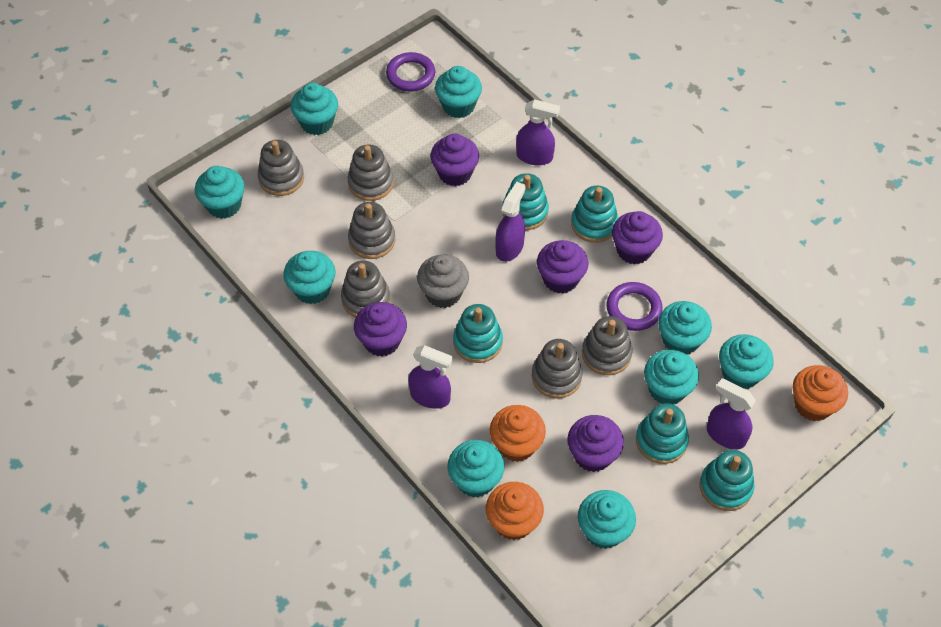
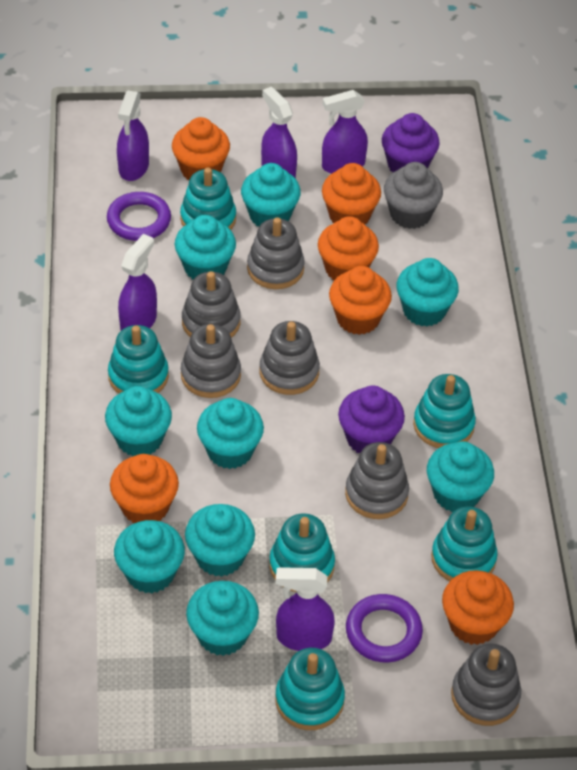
orange cupcake: 3 -> 6
purple cupcake: 5 -> 2
purple spray bottle: 4 -> 5
turquoise stacking toy: 5 -> 6

